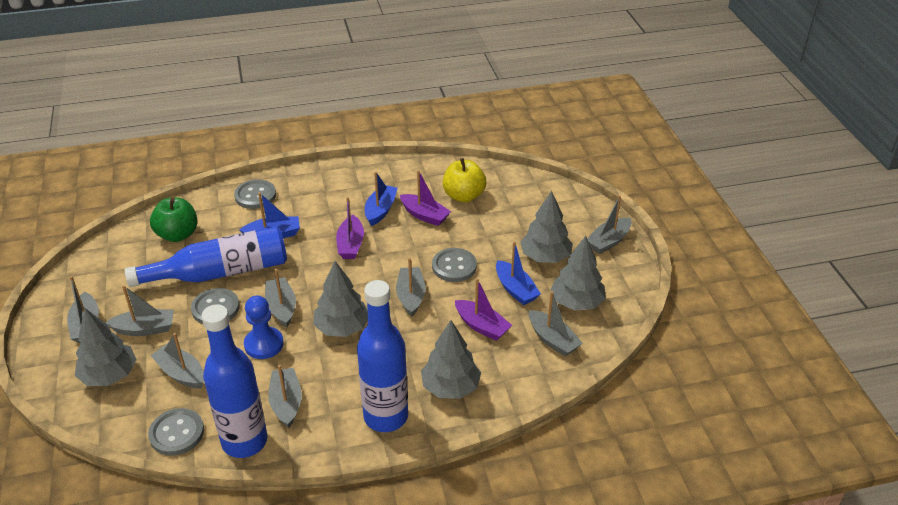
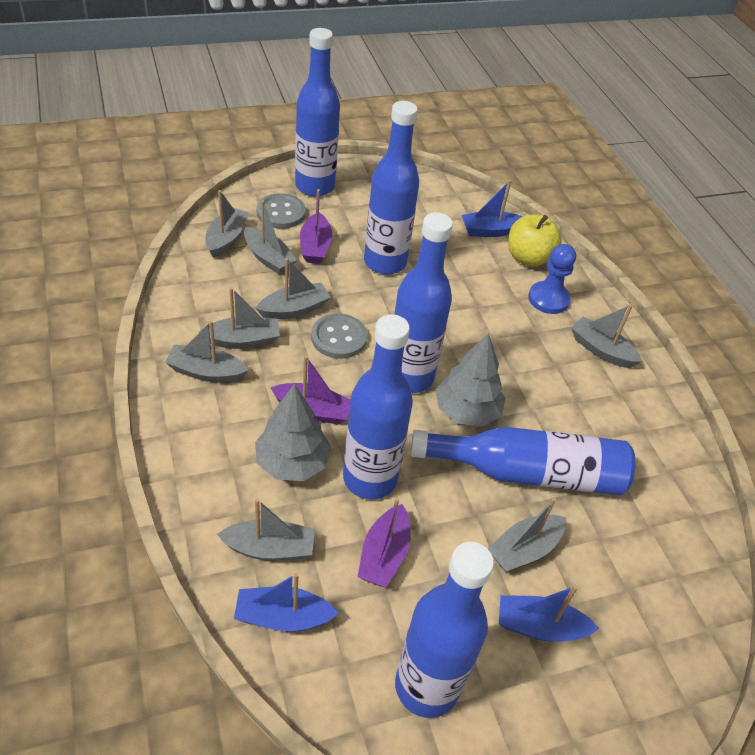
blue bottle: 3 -> 6
green apple: 1 -> 0
grey button: 4 -> 2
grey tree: 5 -> 2

